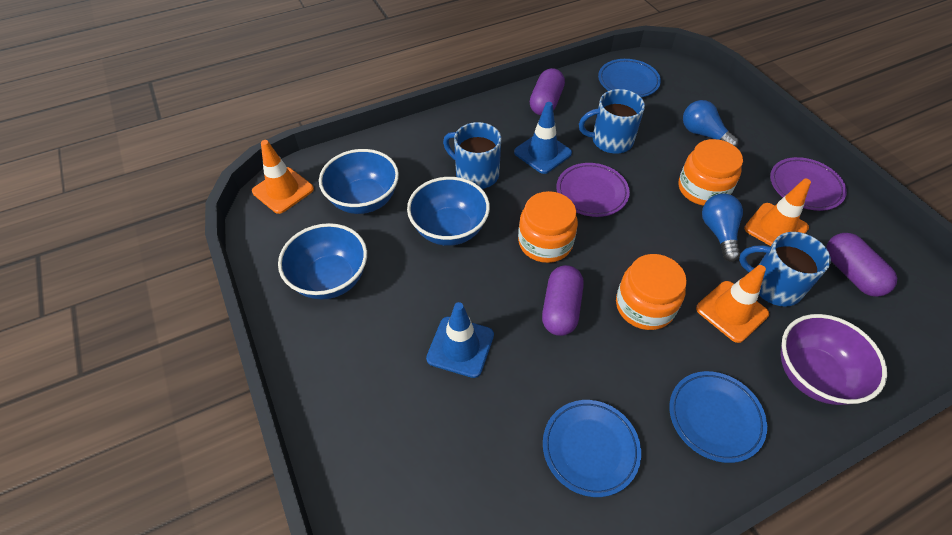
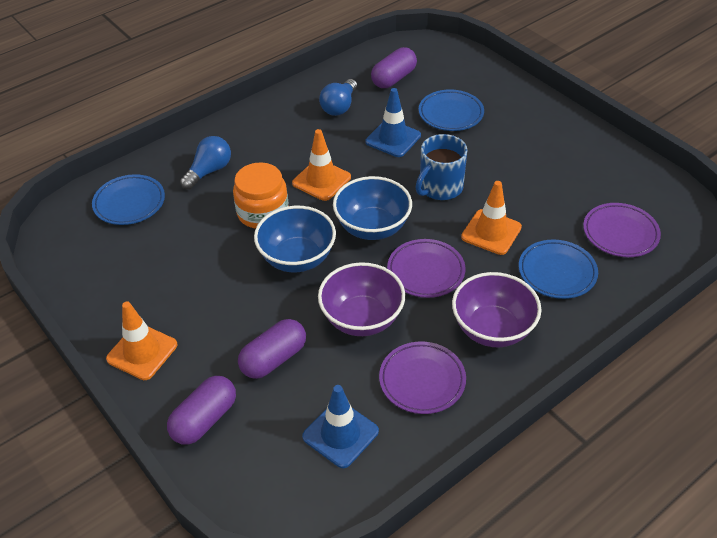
blue bowl: 3 -> 2
blue mug: 3 -> 1
orange jar: 3 -> 1
purple bowl: 1 -> 2
purple plate: 2 -> 3

